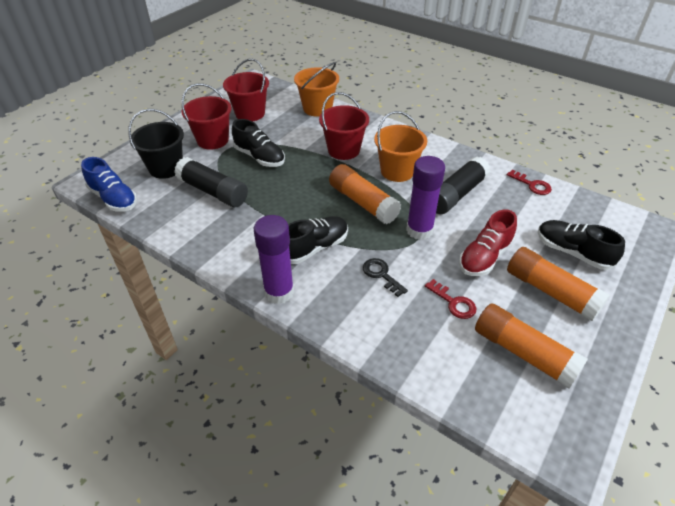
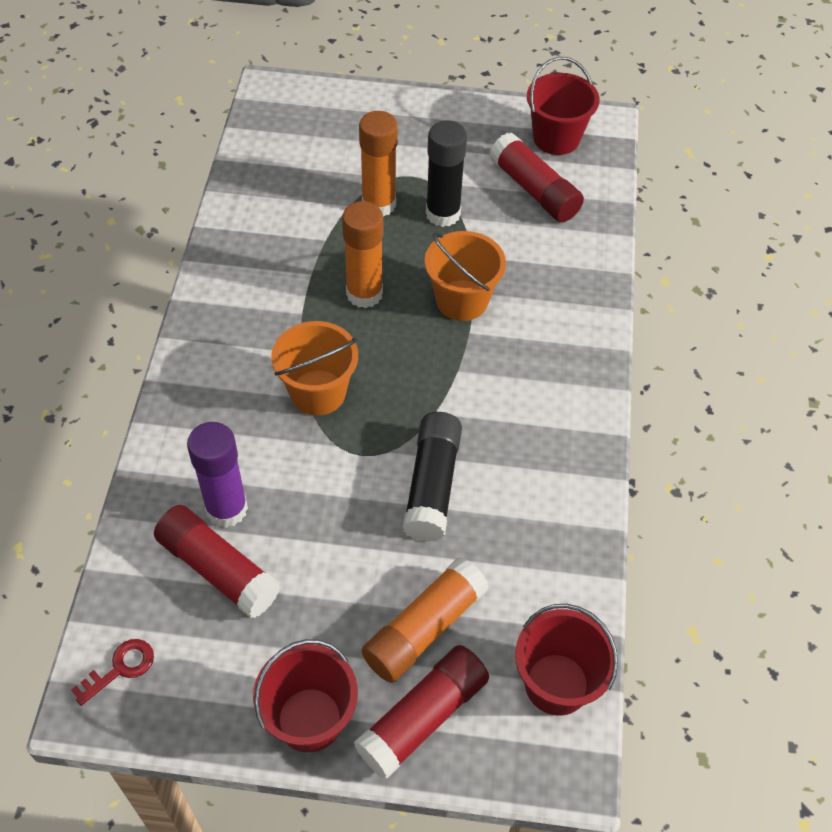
black bucket: 1 -> 0
black key: 1 -> 0
black shoe: 3 -> 0
blue shoe: 1 -> 0
purple glue stick: 2 -> 1
red glue stick: 0 -> 3
red key: 2 -> 1
red shoe: 1 -> 0

